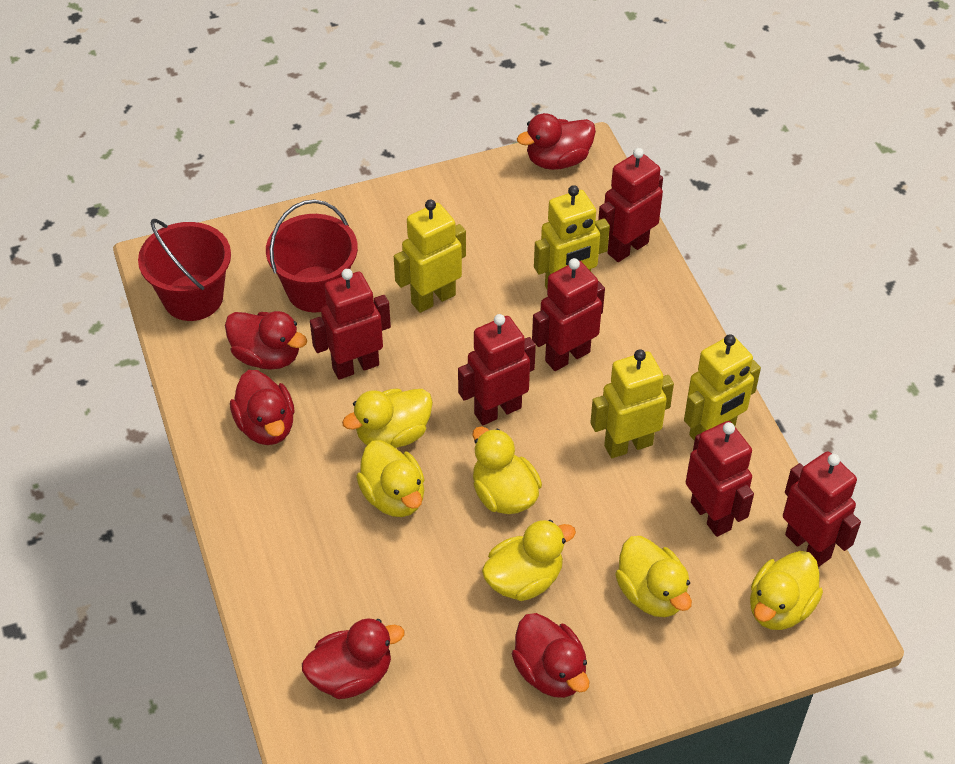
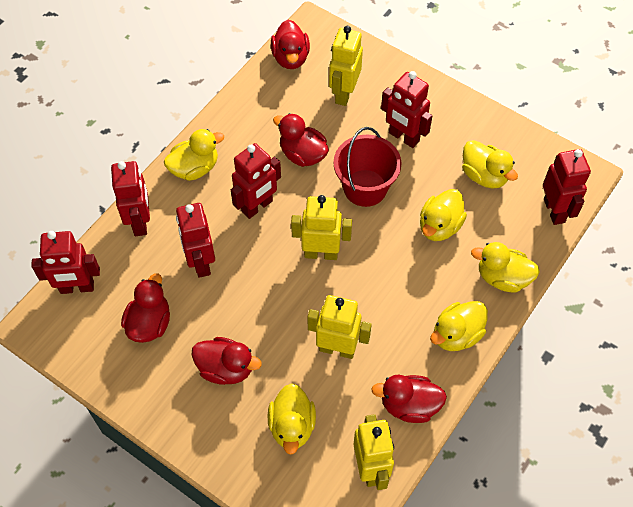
red bucket: 2 -> 1

